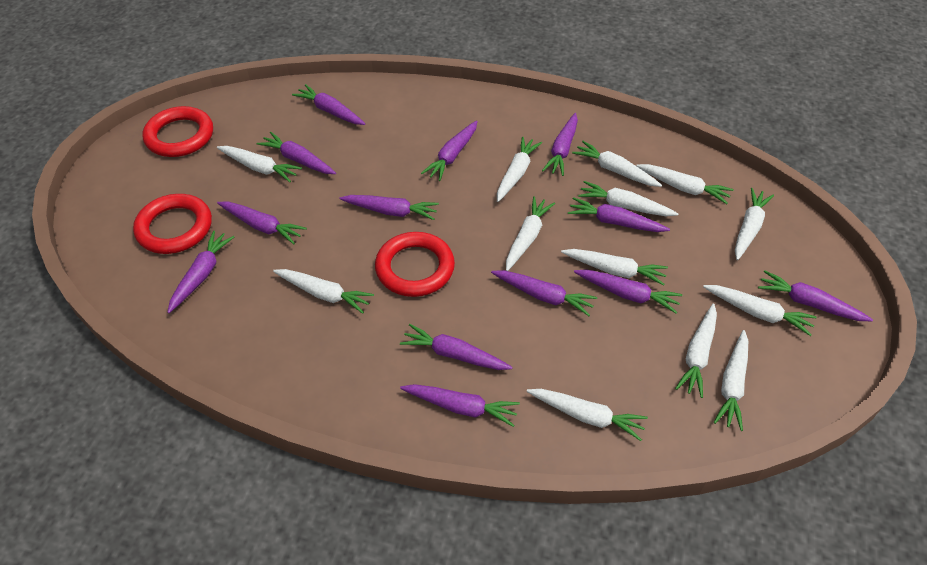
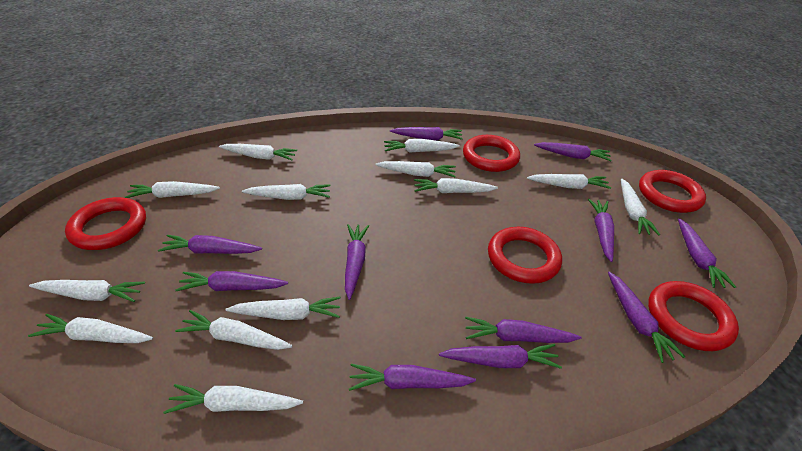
purple carrot: 13 -> 11
red ring: 3 -> 5

